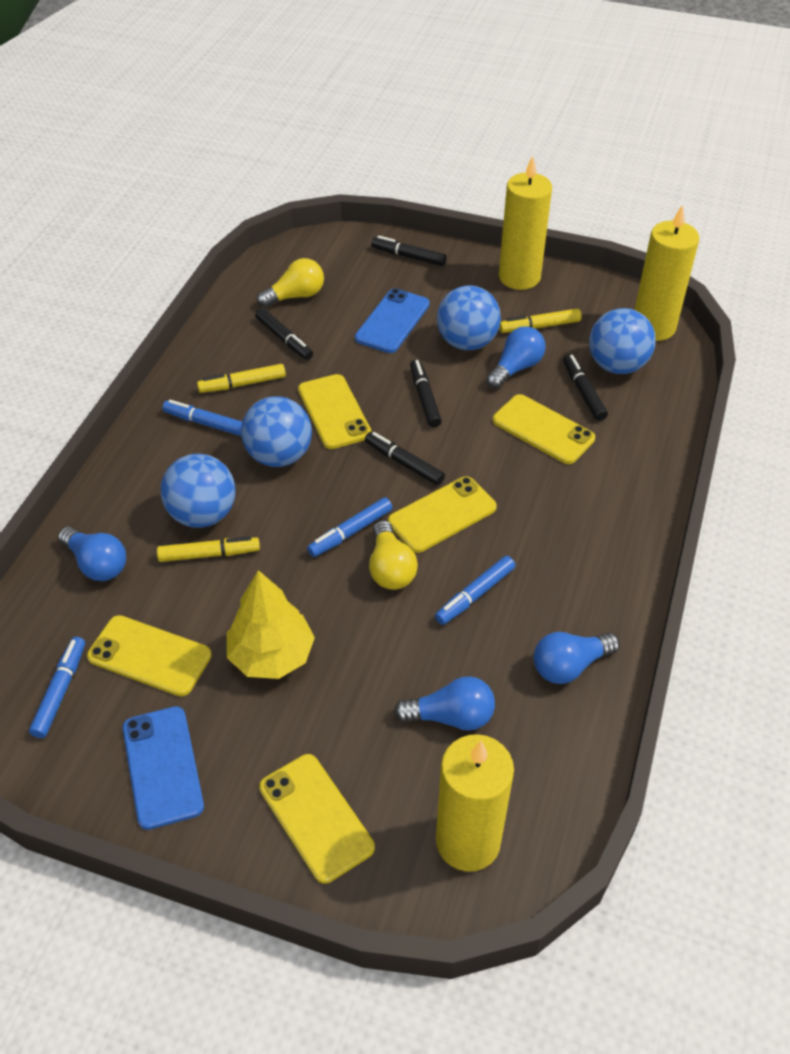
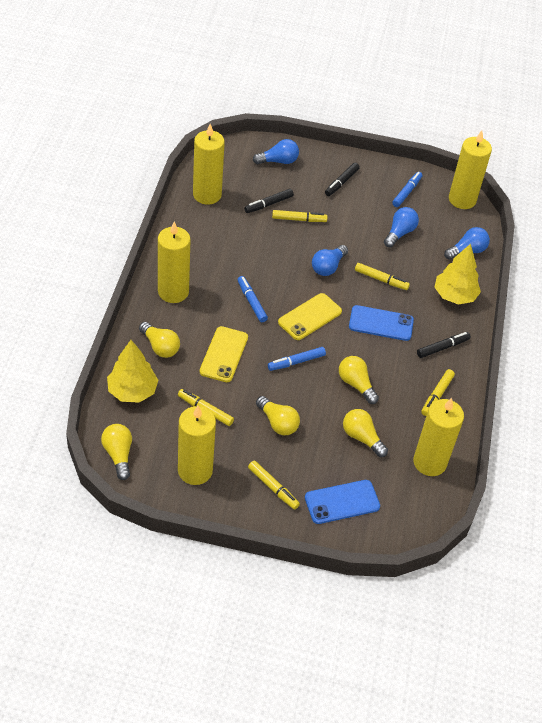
black marker: 5 -> 3
blue ball: 4 -> 0
blue marker: 4 -> 3
yellow candle: 3 -> 5
yellow light bulb: 2 -> 5
yellow marker: 3 -> 5
yellow phone: 5 -> 2
yellow tree: 1 -> 2

